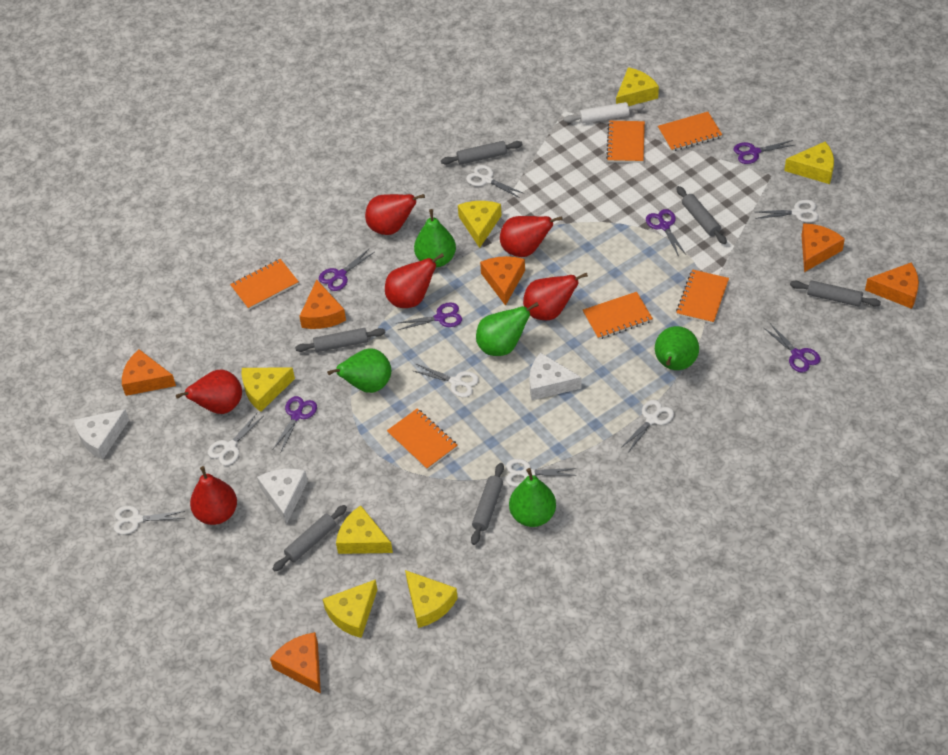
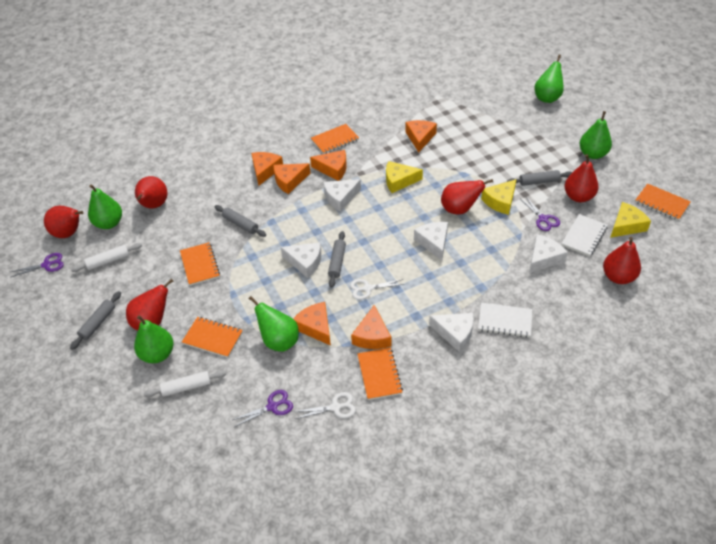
grey rolling pin: 6 -> 4
orange notebook: 6 -> 5
purple scissors: 6 -> 3
white cheese: 3 -> 5
white notebook: 0 -> 2
white rolling pin: 1 -> 2
white scissors: 7 -> 2
yellow cheese: 7 -> 3

